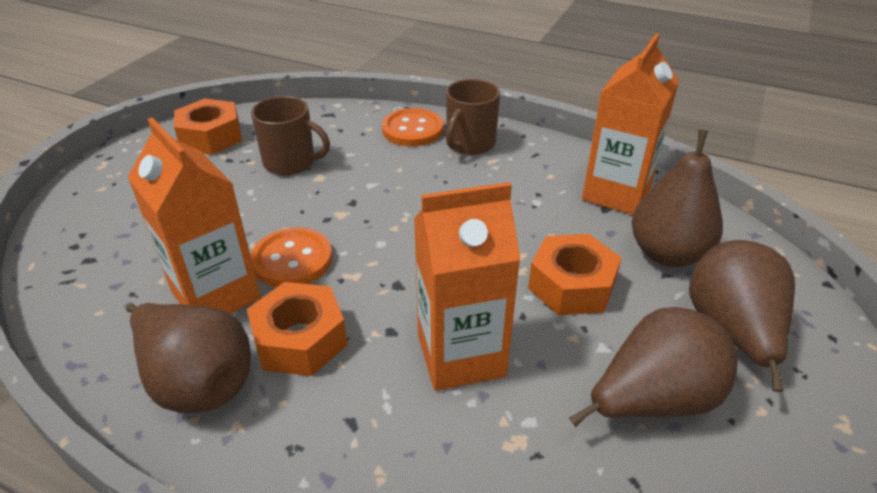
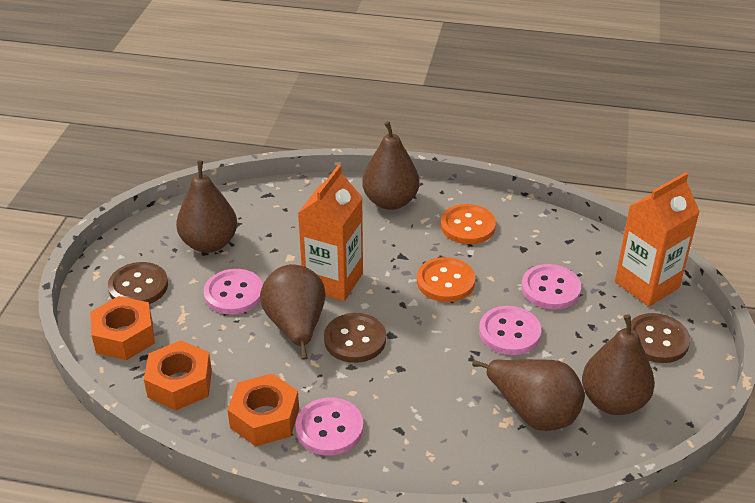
brown button: 0 -> 3
brown mug: 2 -> 0
brown pear: 4 -> 5
orange carton: 3 -> 2
pink button: 0 -> 4

